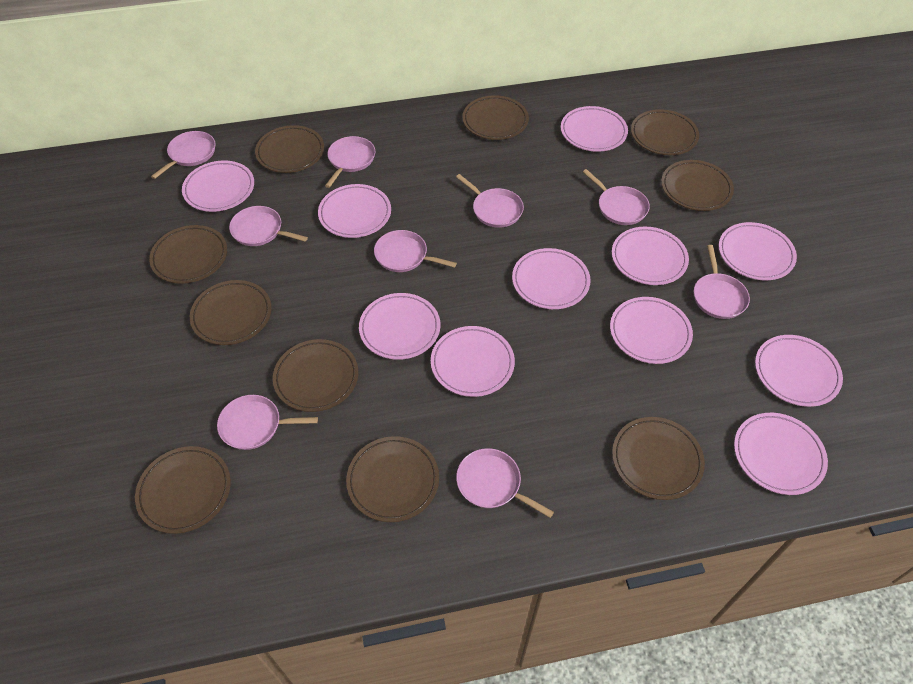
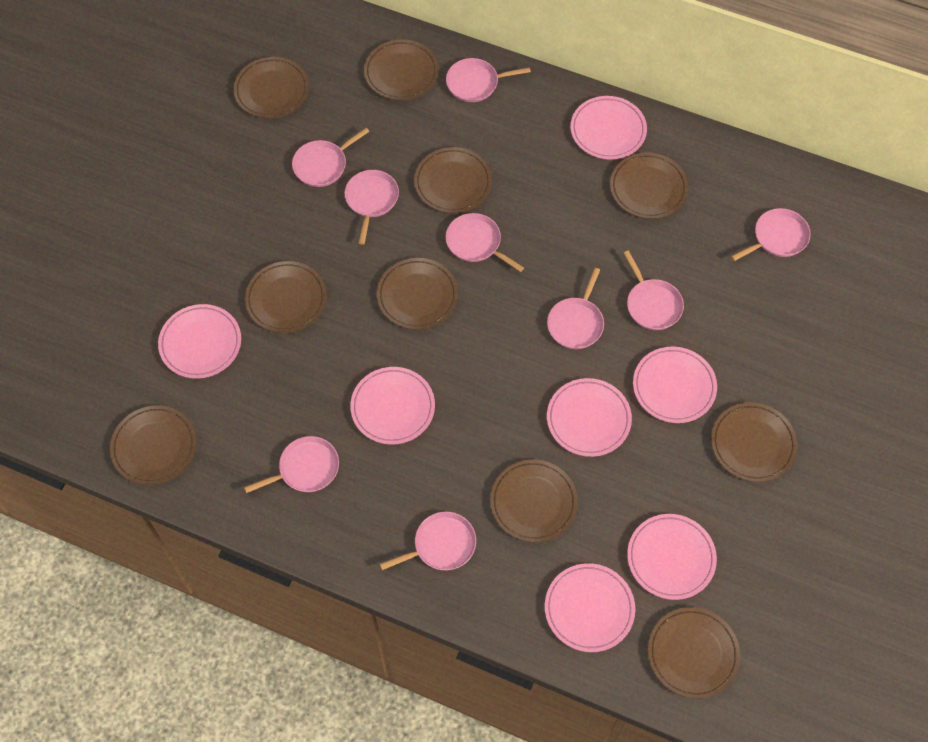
pink plate: 11 -> 7

